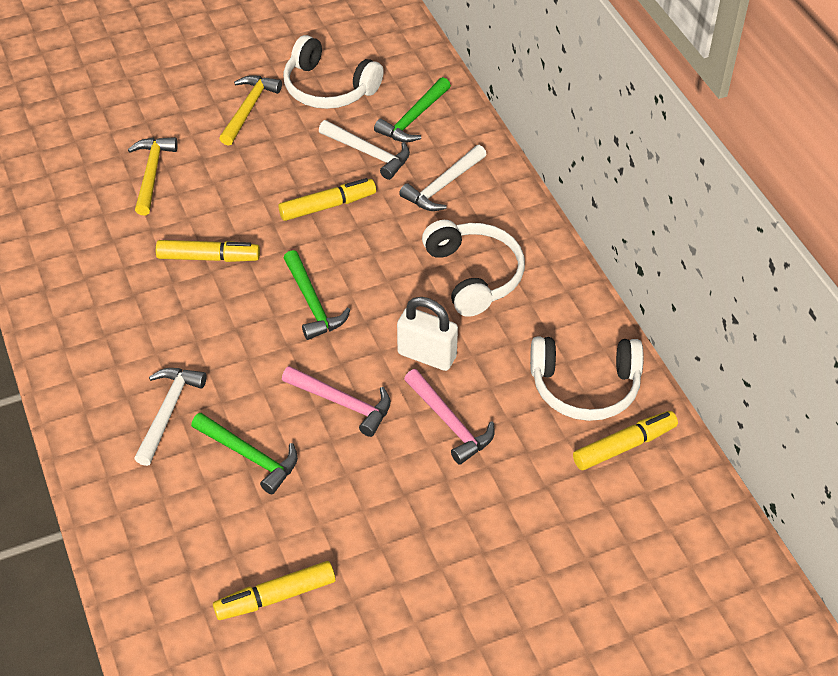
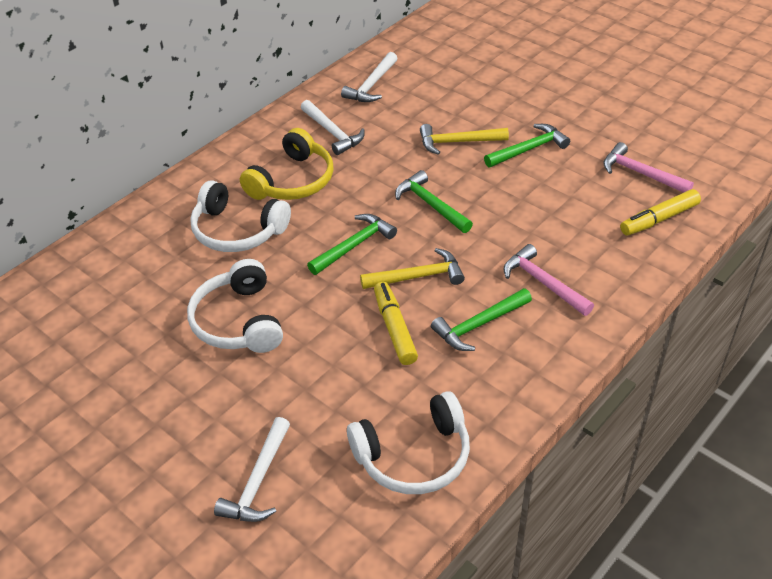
green hammer: 3 -> 4
white padlock: 1 -> 0
yellow headphones: 0 -> 1
yellow marker: 4 -> 2

